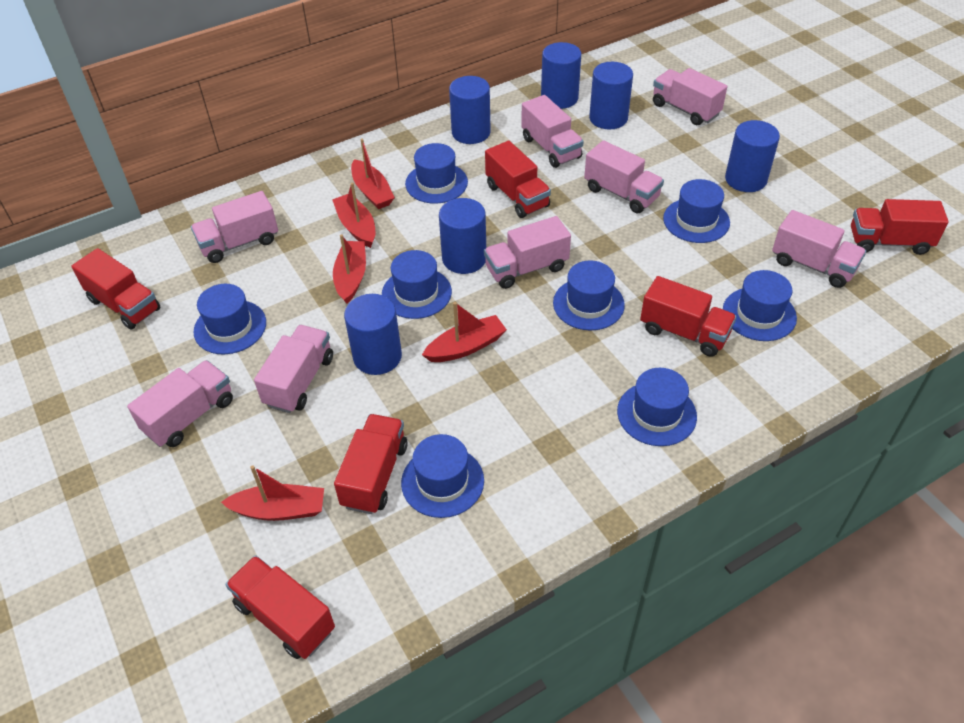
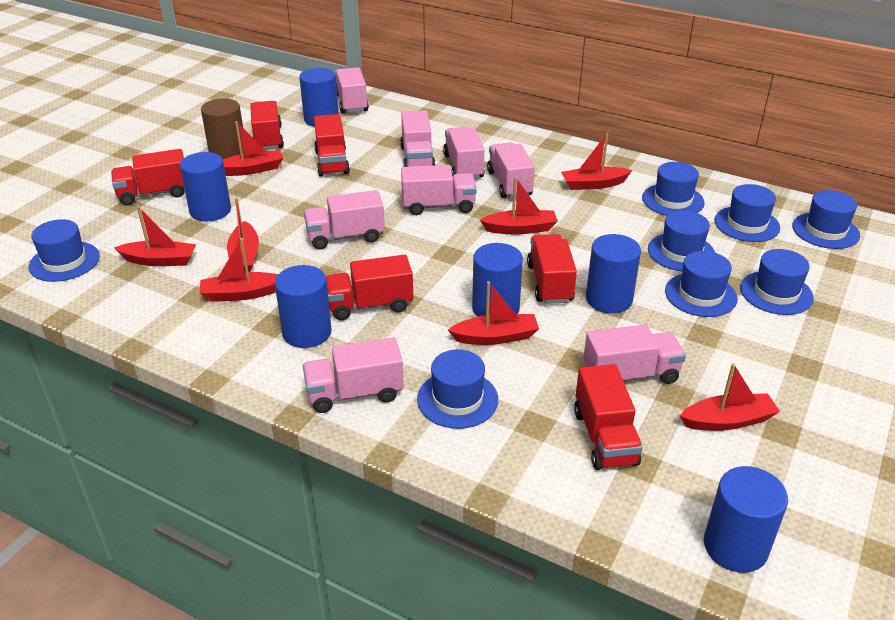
brown cylinder: 0 -> 1
red boat: 5 -> 8

